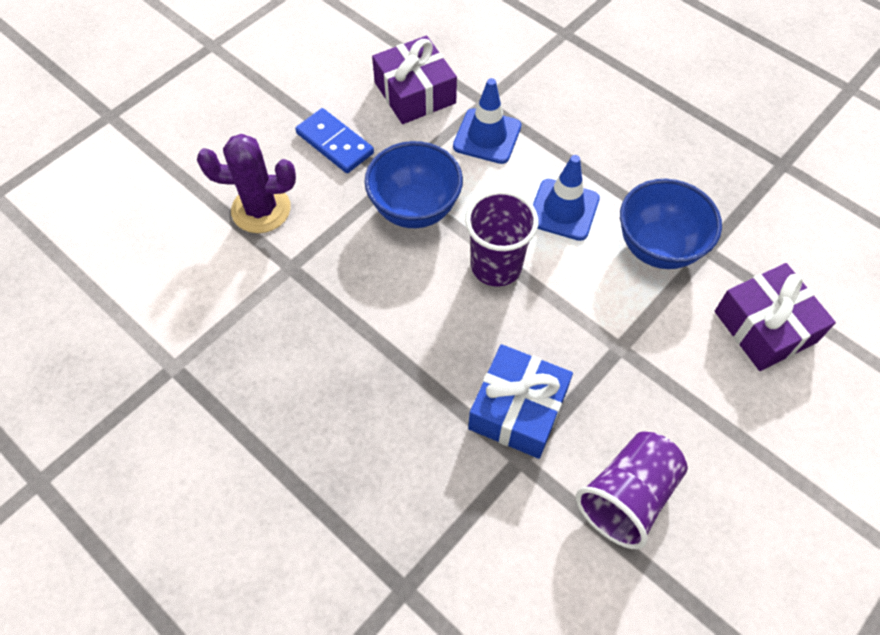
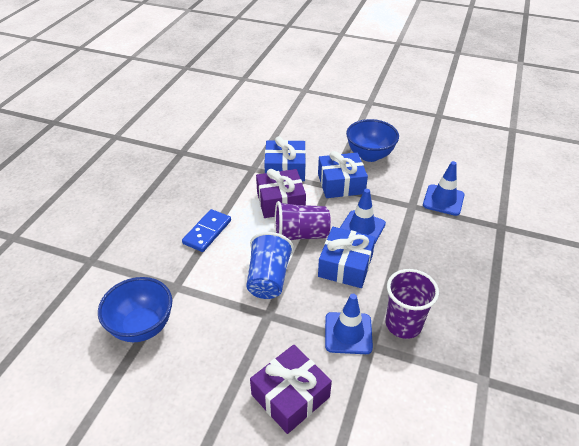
blue cup: 0 -> 1
blue gift: 1 -> 3
blue traffic cone: 2 -> 3
purple cactus: 1 -> 0

